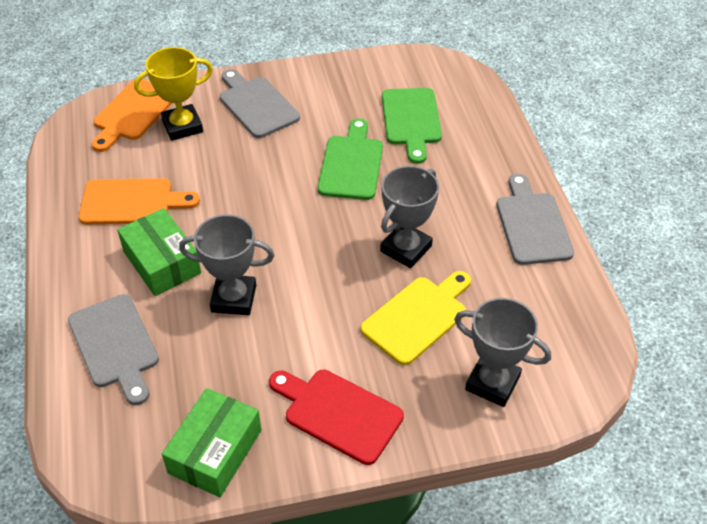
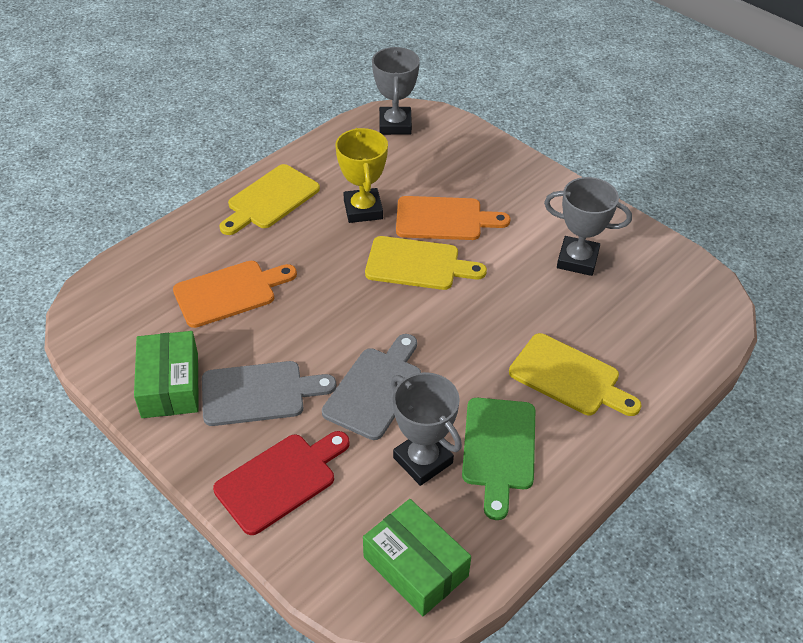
green cutting board: 2 -> 1
grey cutting board: 3 -> 2
yellow cutting board: 1 -> 3

